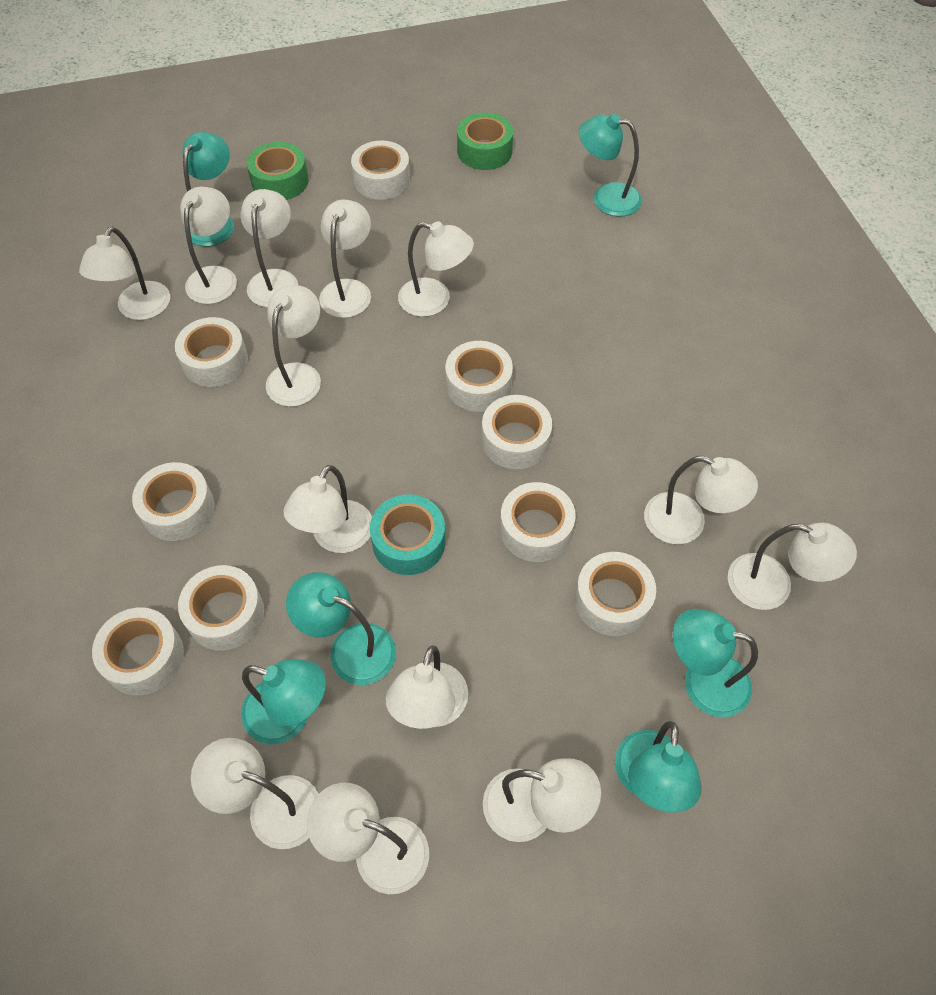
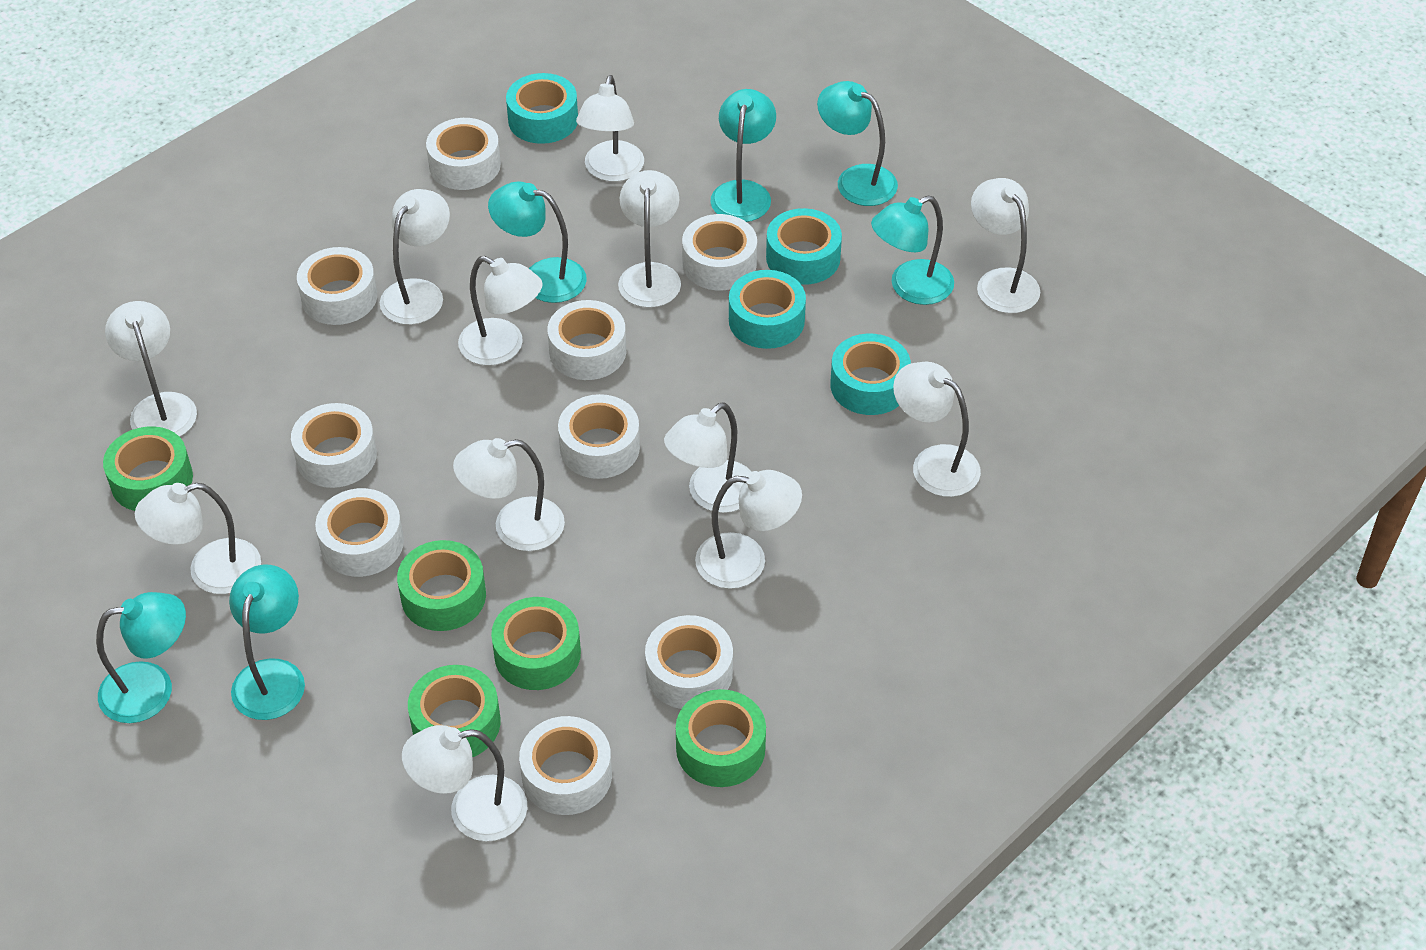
green tape: 2 -> 5
turquoise tape: 1 -> 4
white lamp: 13 -> 12

